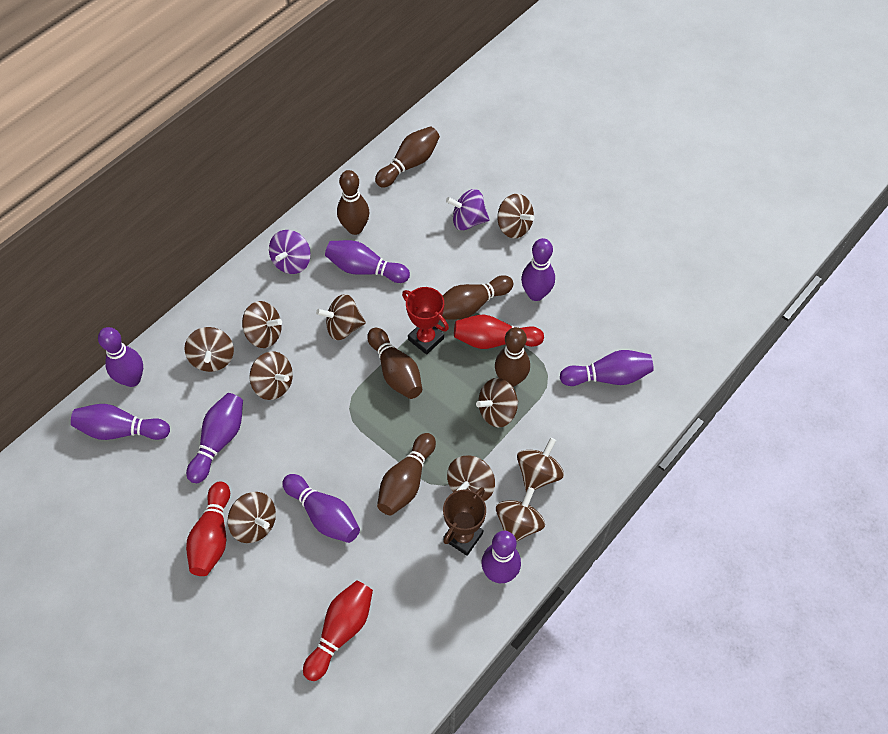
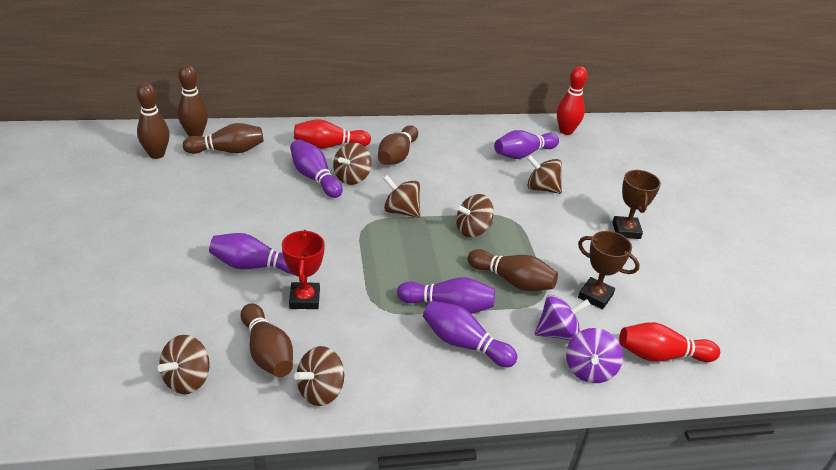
brown spinning top: 10 -> 6
brown trophy: 1 -> 2
purple bowling pin: 8 -> 5

